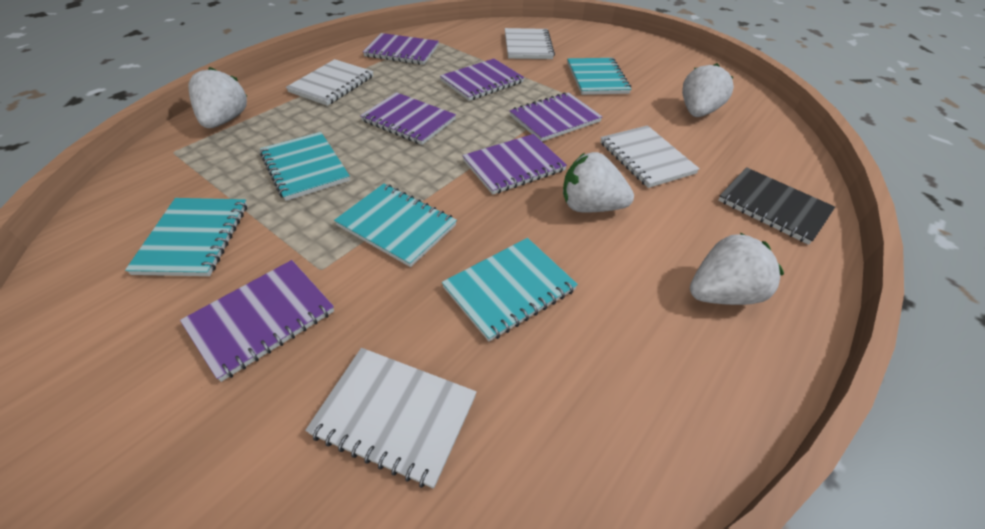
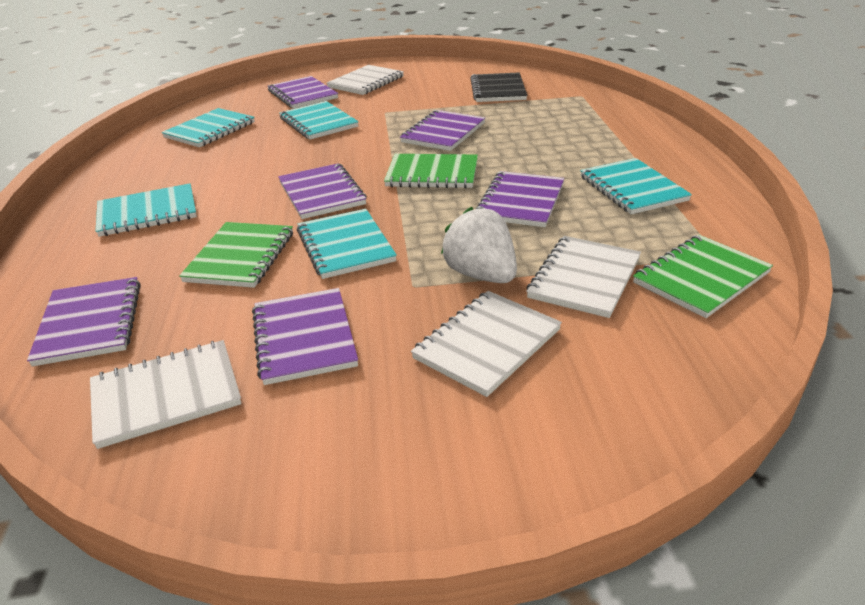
green notebook: 0 -> 3
white strawberry: 4 -> 1

